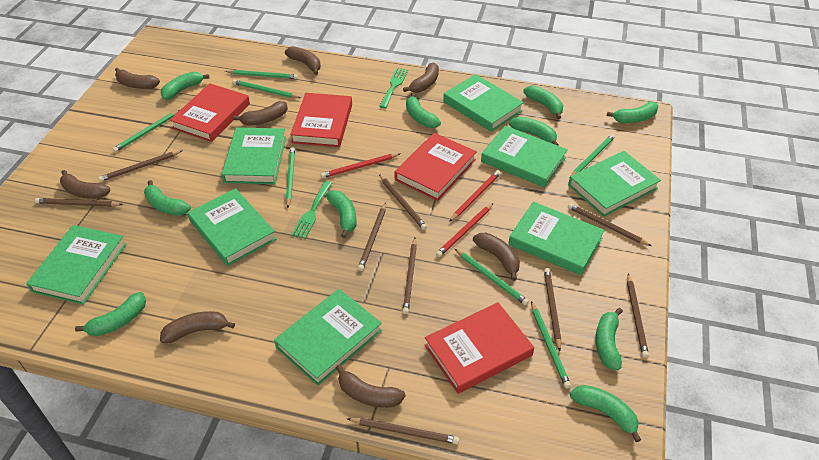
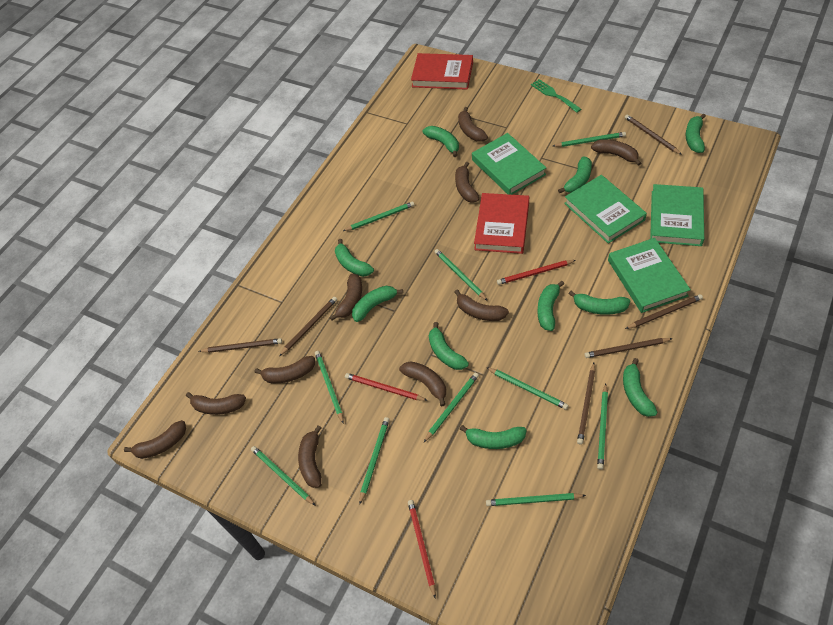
brown banana: 8 -> 10
brown pencil: 9 -> 6
green book: 8 -> 4
green fork: 2 -> 1
green pencil: 7 -> 10
red book: 4 -> 2

